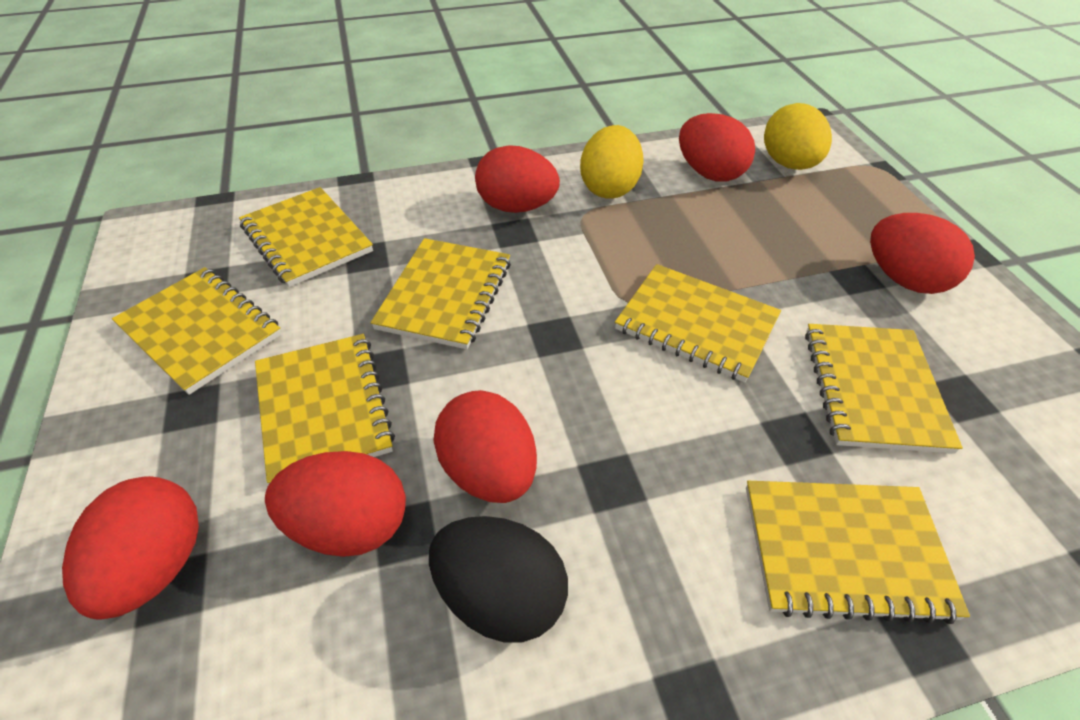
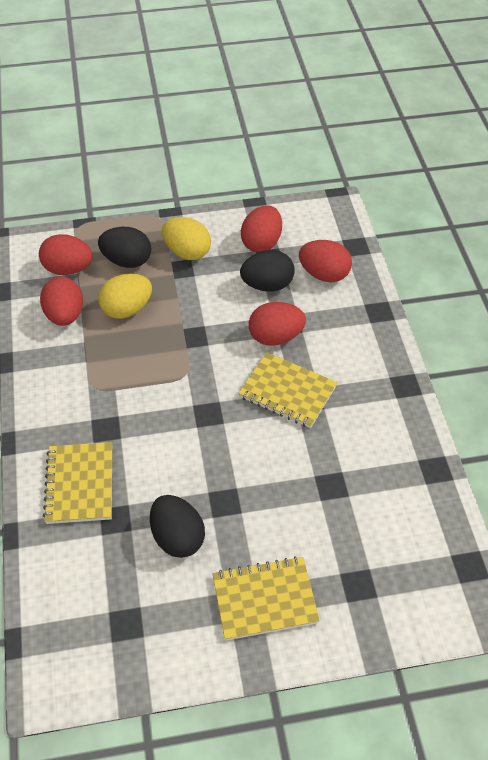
black egg: 1 -> 3
red egg: 6 -> 5
yellow notebook: 7 -> 3

